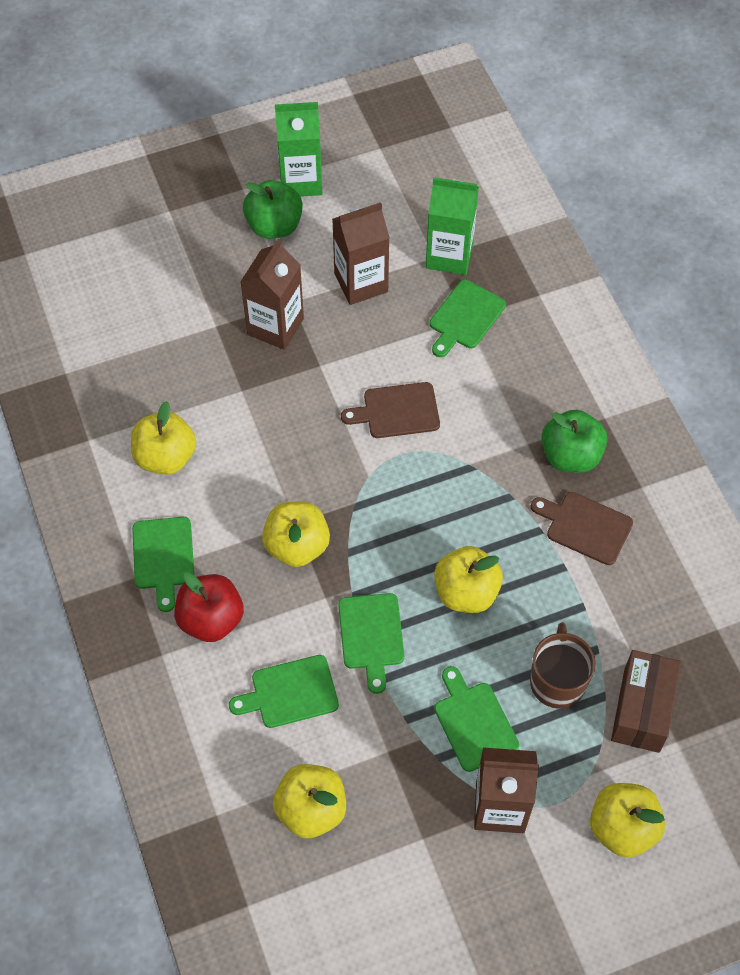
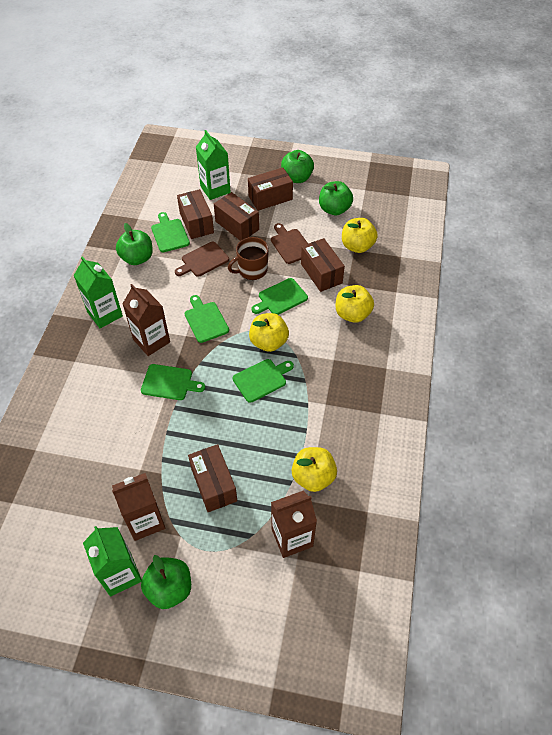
brown box: 1 -> 5
green apple: 2 -> 4
green carton: 2 -> 3
red apple: 1 -> 0
yellow apple: 5 -> 4

